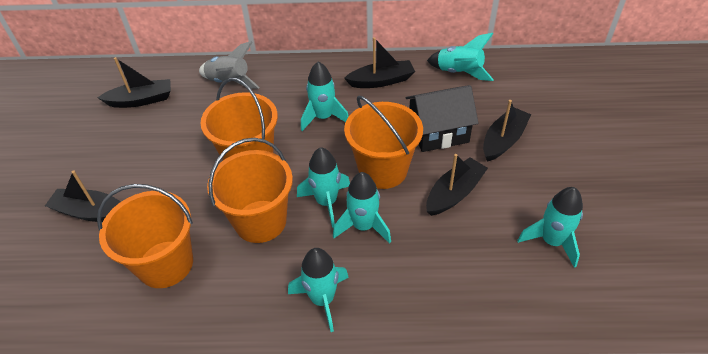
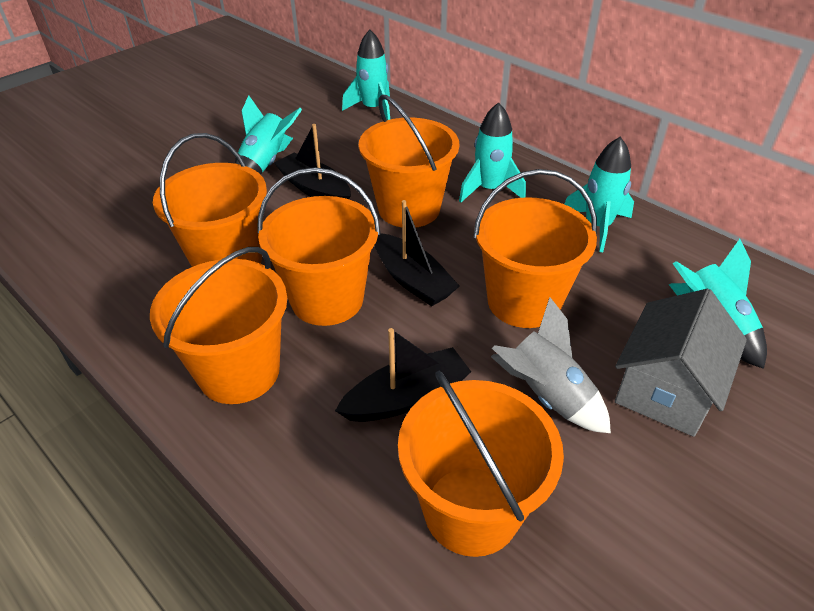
black boat: 5 -> 3
black house: 1 -> 0
grey house: 0 -> 1
orange bucket: 4 -> 6
turquoise rocket: 6 -> 5

